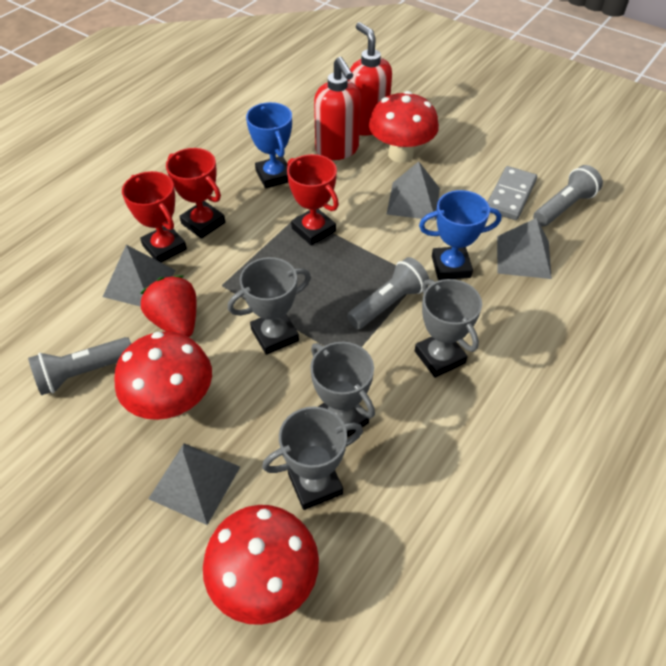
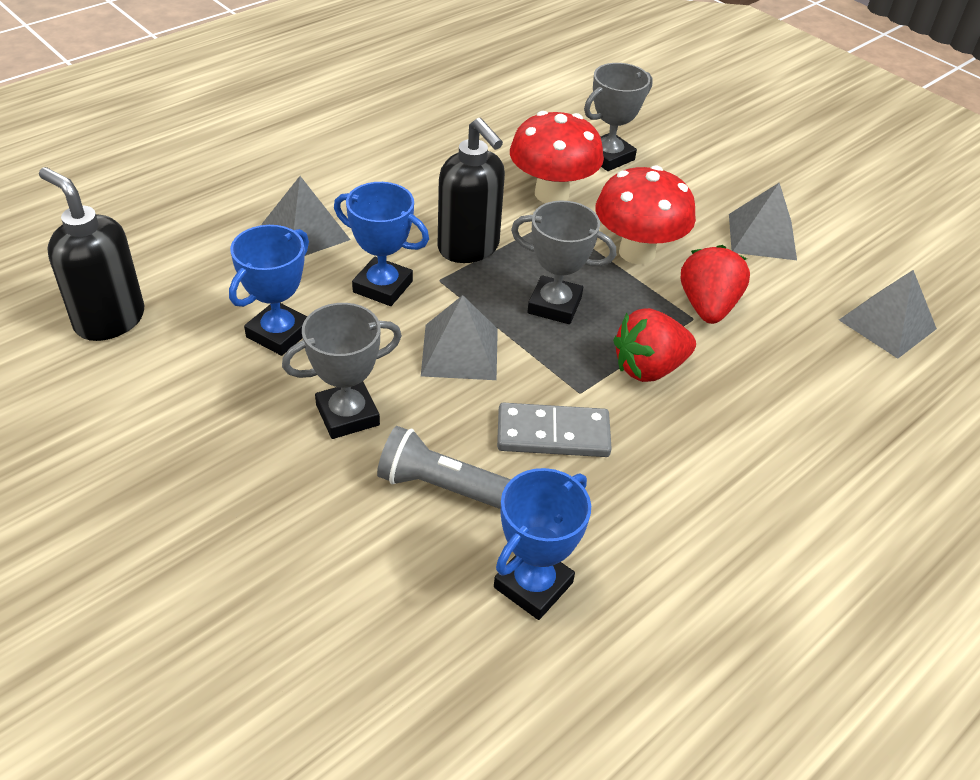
black soap dispenser: 0 -> 2
blue trophy: 2 -> 3
grey flashlight: 3 -> 1
grey trophy: 4 -> 3
red mushroom: 3 -> 2
red soap dispenser: 2 -> 0
red strawberry: 1 -> 2
red trophy: 3 -> 0

